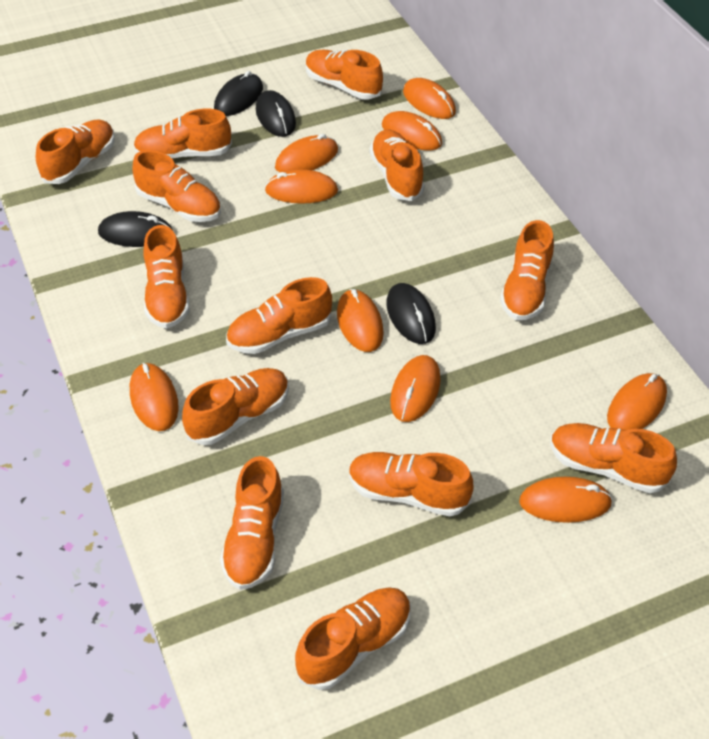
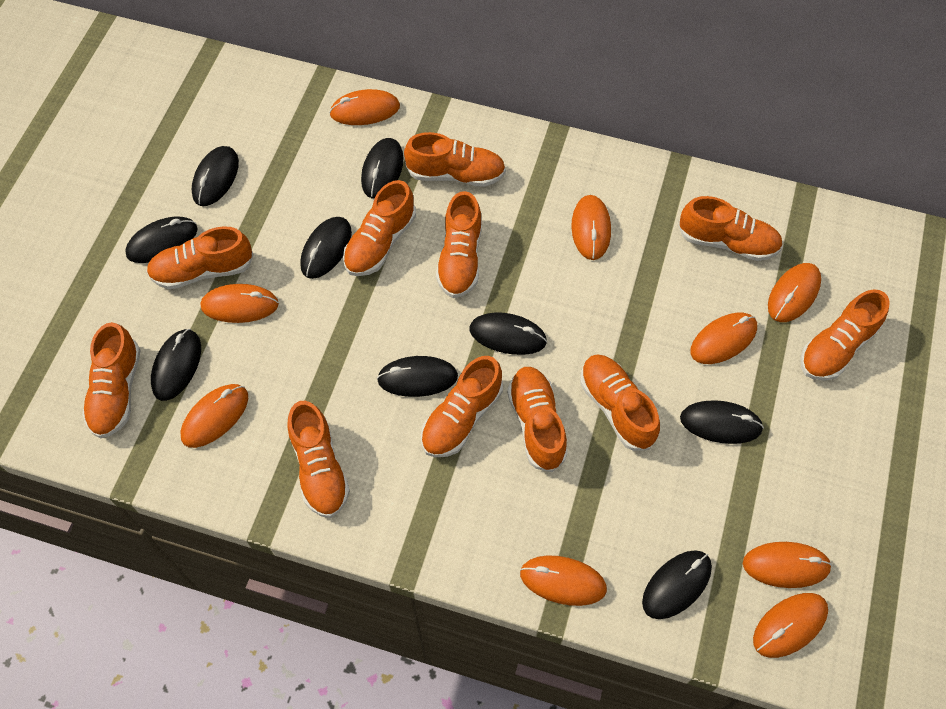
black mouse: 4 -> 9
orange shoe: 13 -> 11

